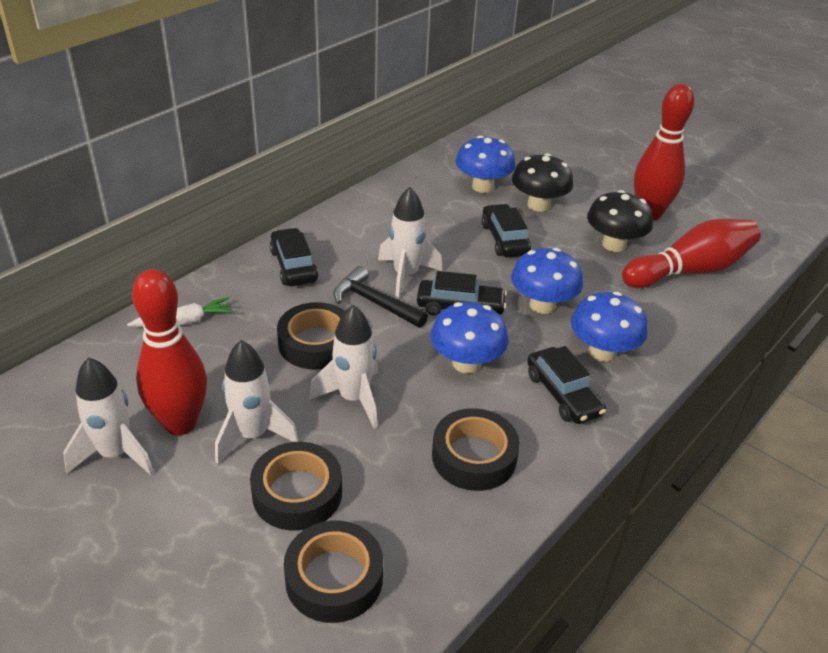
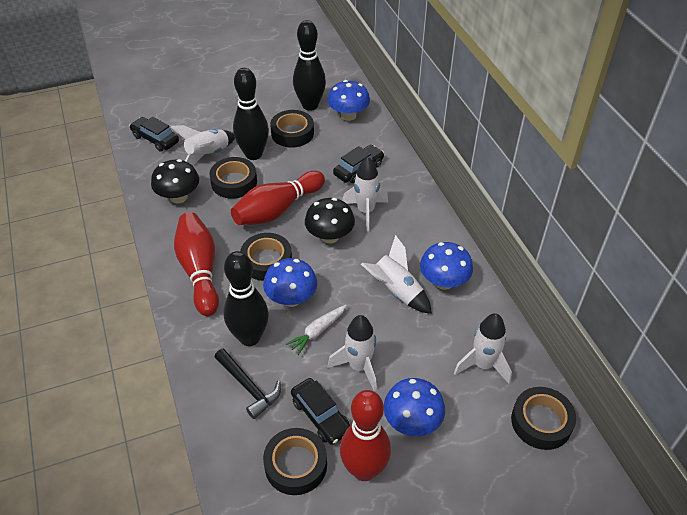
black bowling pin: 0 -> 3
black car: 4 -> 3
black tape: 4 -> 5
white rocket: 4 -> 5

